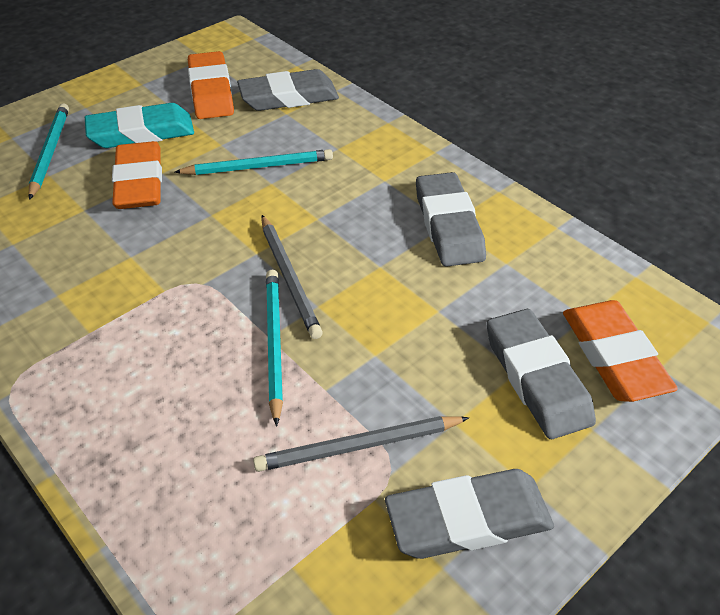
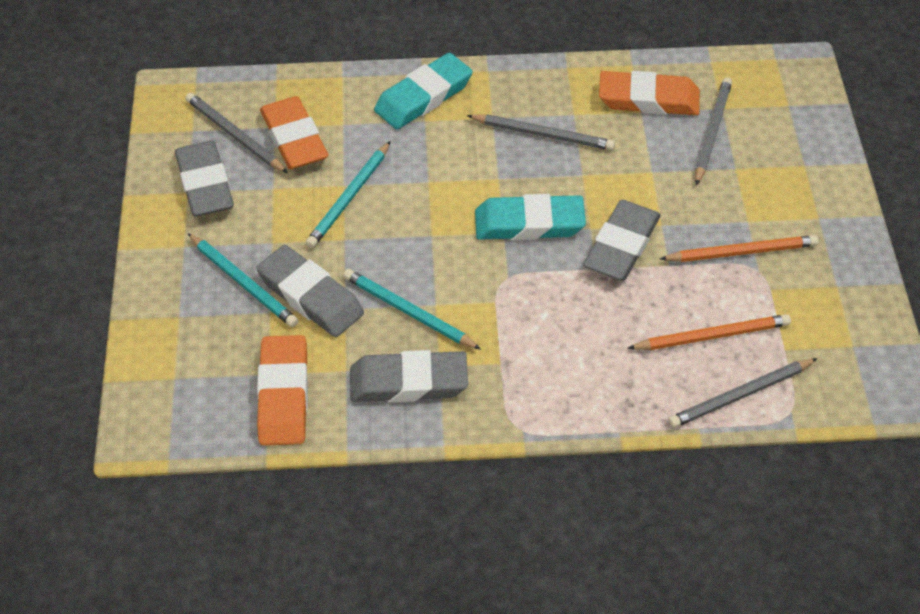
grey pencil: 2 -> 4
orange pencil: 0 -> 2
turquoise eraser: 1 -> 2

